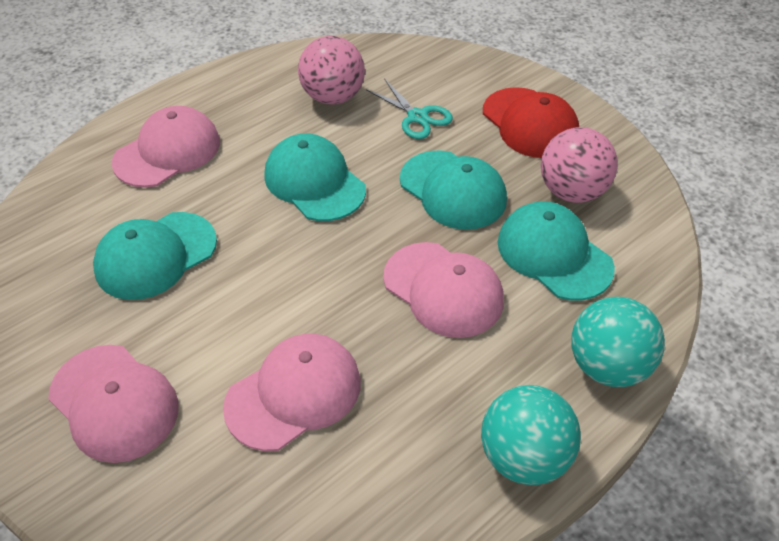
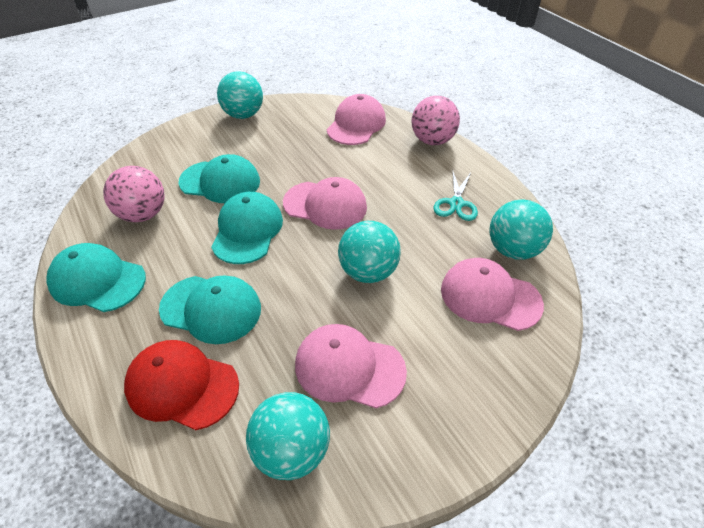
turquoise ball: 2 -> 4

